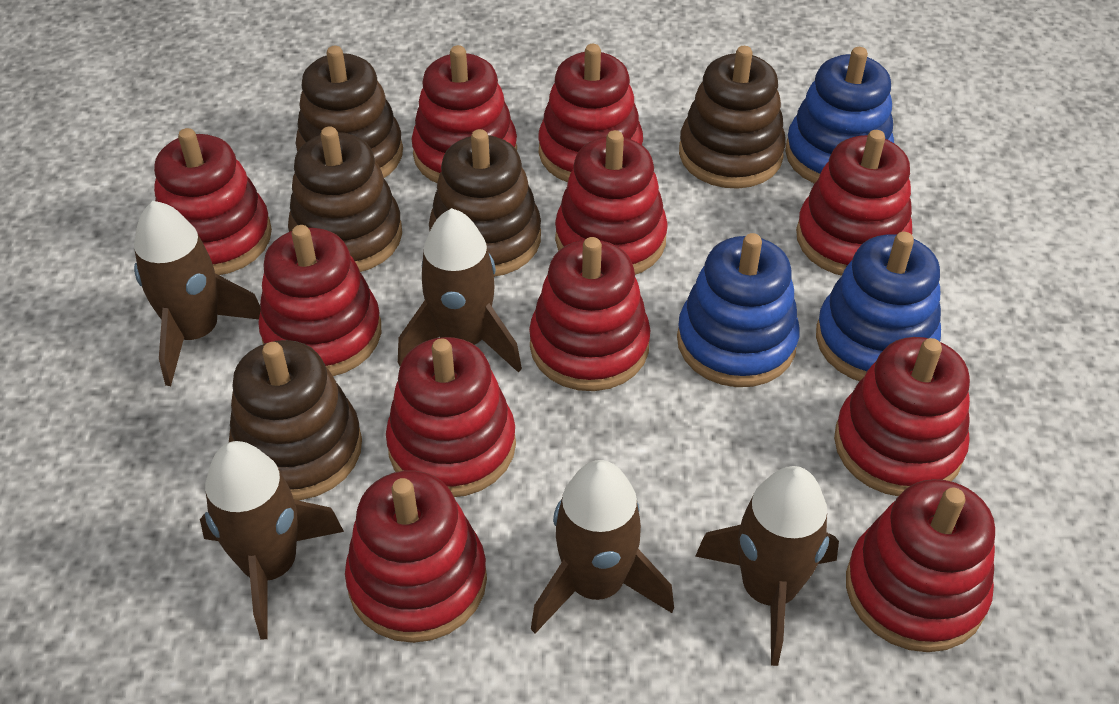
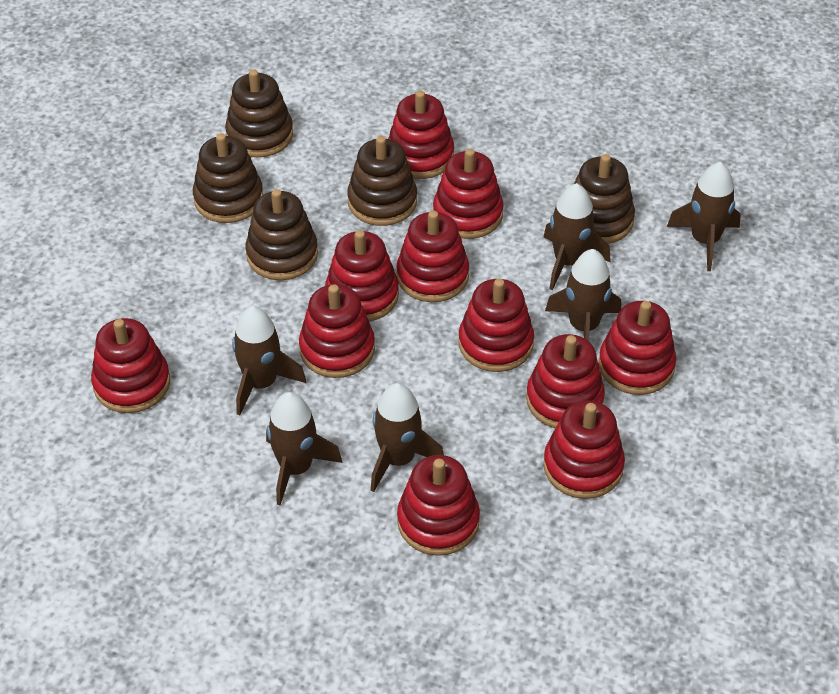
blue stacking toy: 3 -> 0
brown rocket: 5 -> 6

